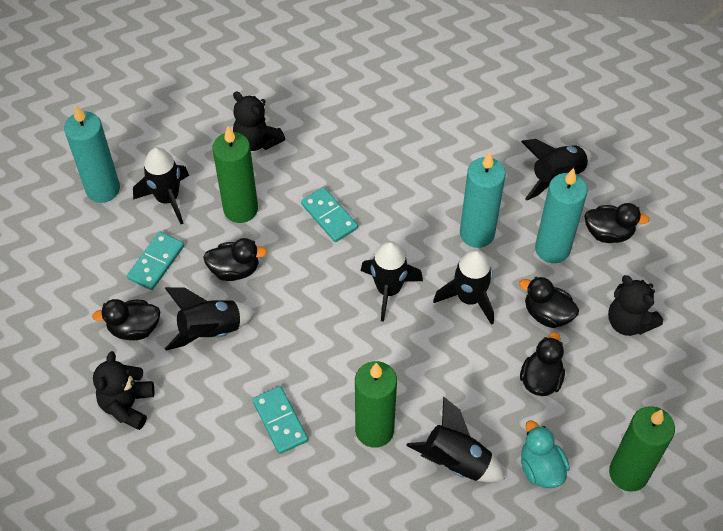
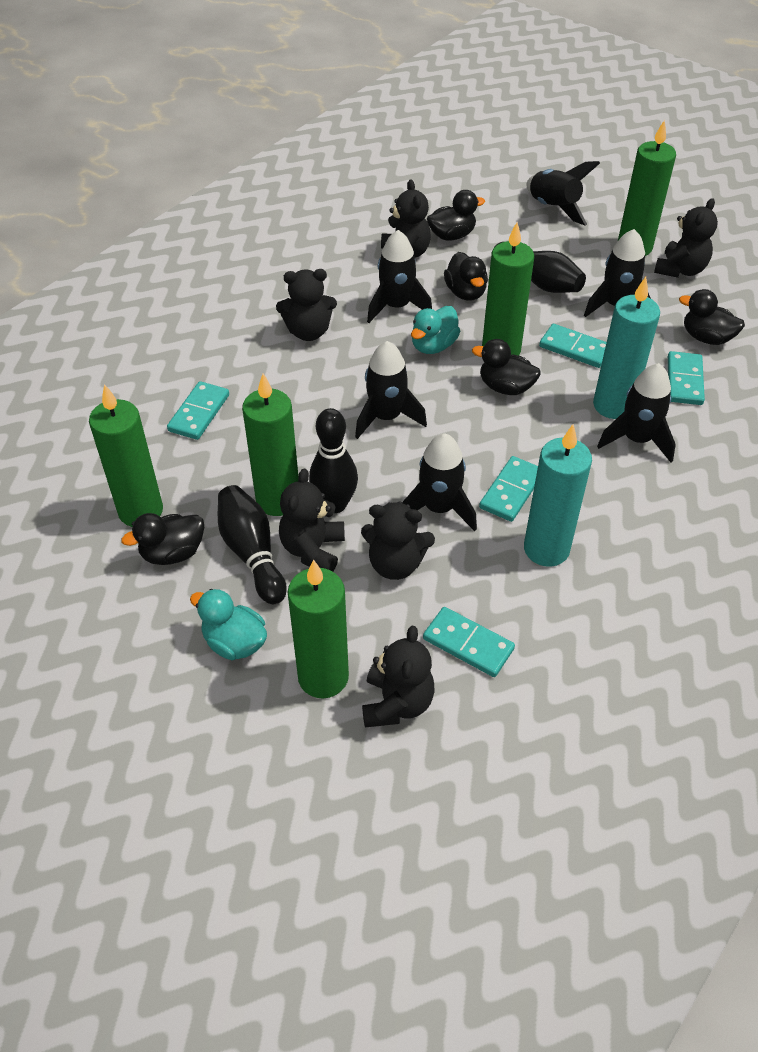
black bowling pin: 0 -> 3
black teddy bear: 3 -> 6
green candle: 3 -> 5
turquoise candle: 3 -> 2
turquoise domino: 3 -> 5
turquoise duck: 1 -> 2

